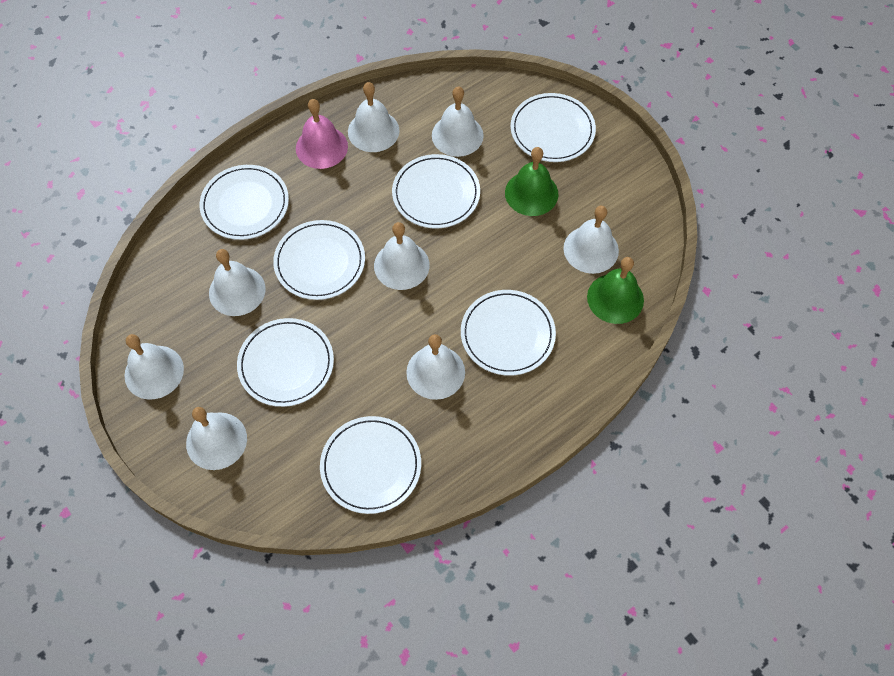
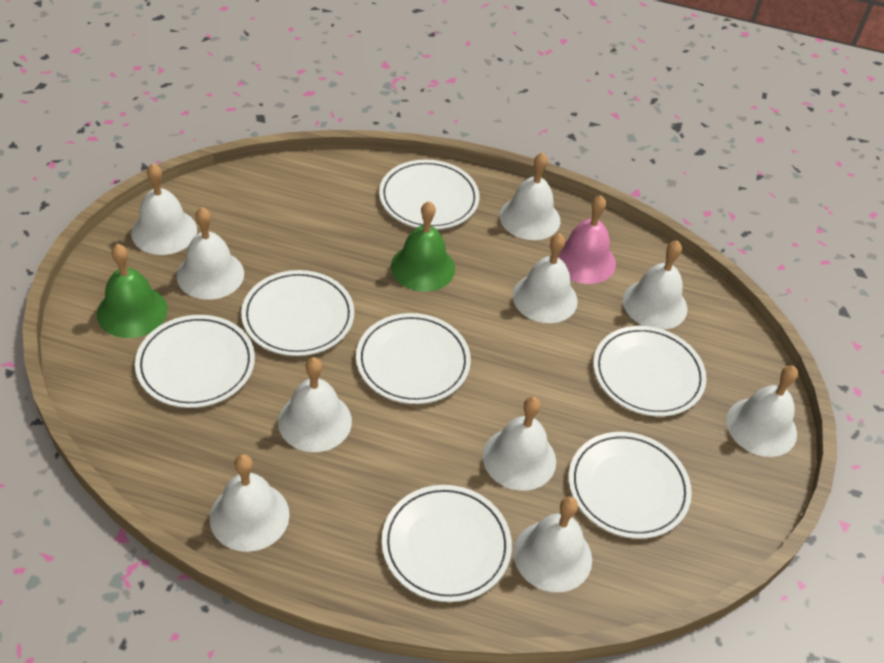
white bell: 8 -> 10

